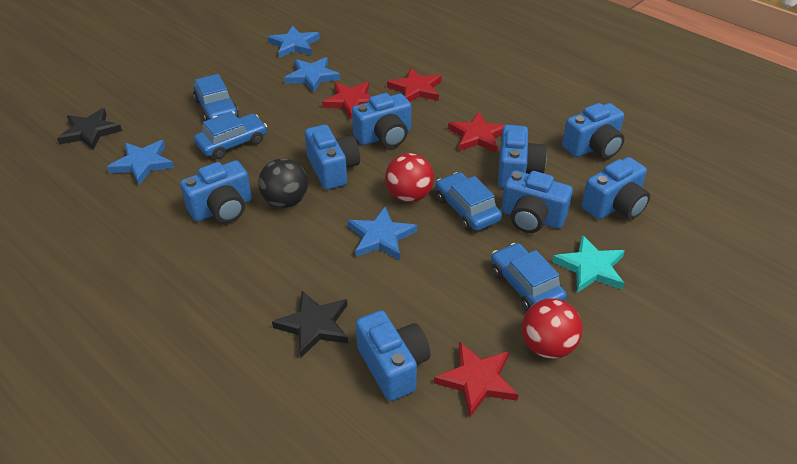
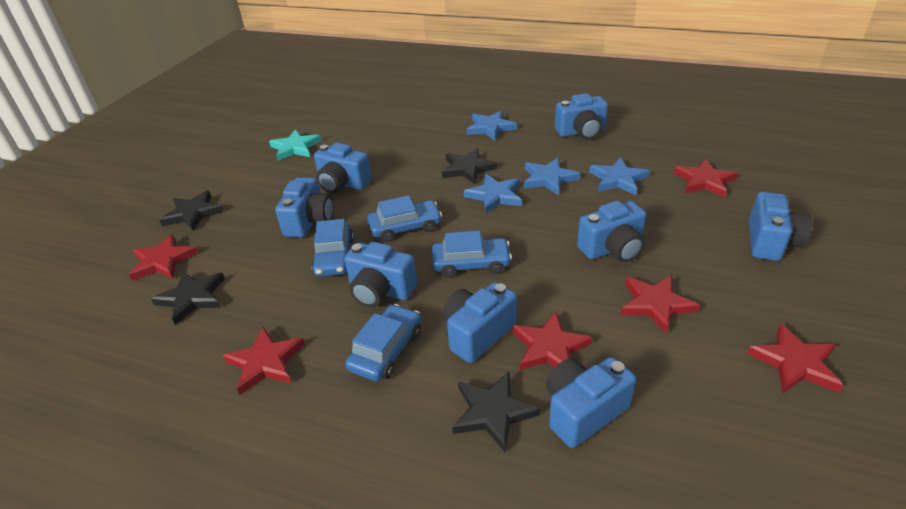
black ball: 1 -> 0
black star: 2 -> 4
red ball: 2 -> 0
red star: 4 -> 6

